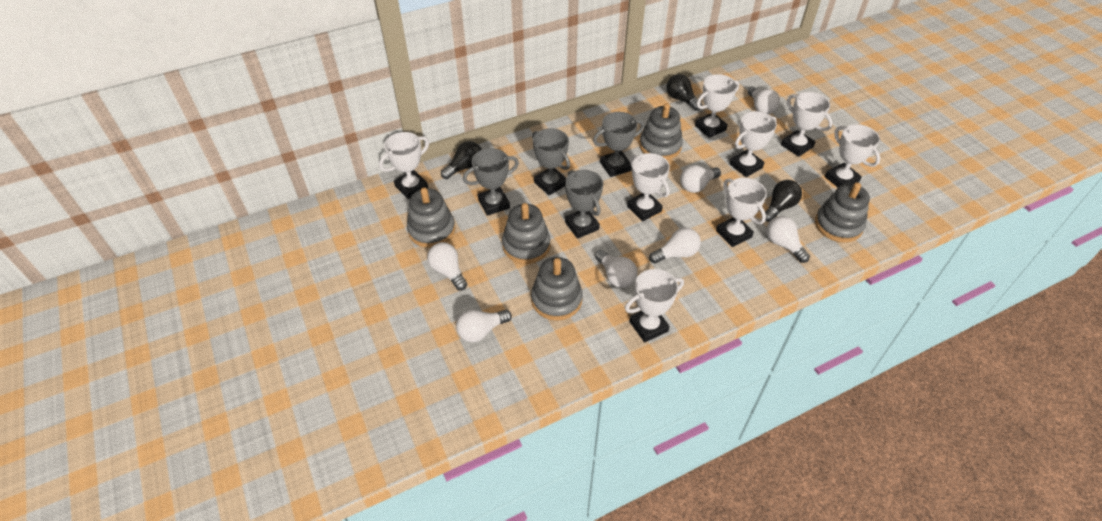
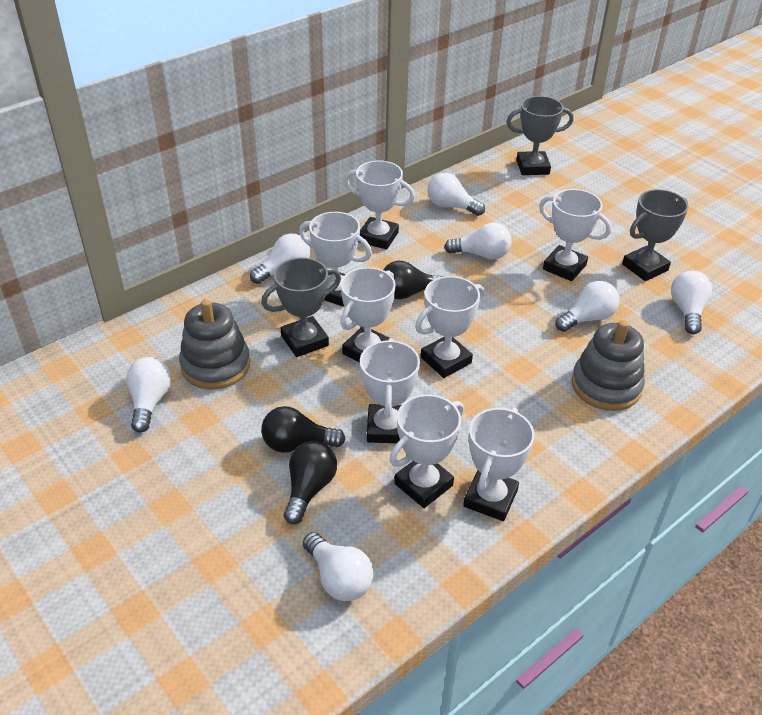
grey stacking toy: 5 -> 2
grey trophy: 4 -> 3

